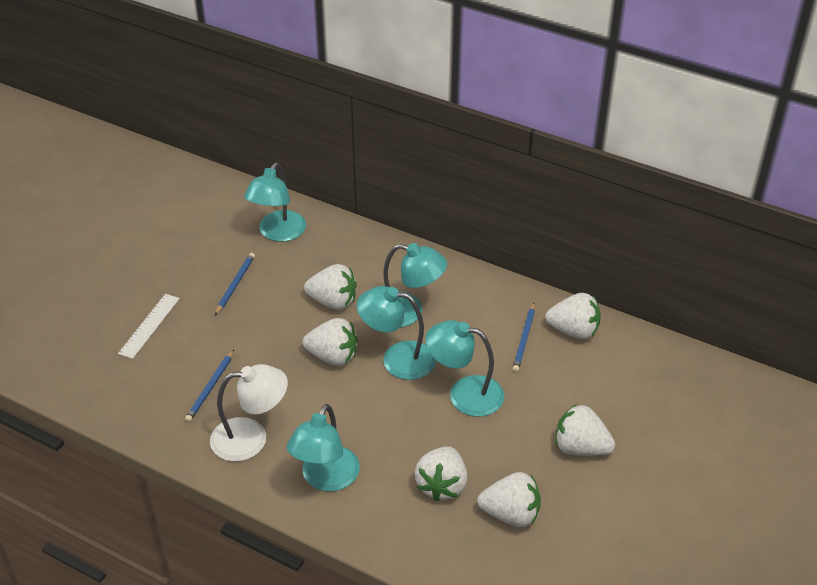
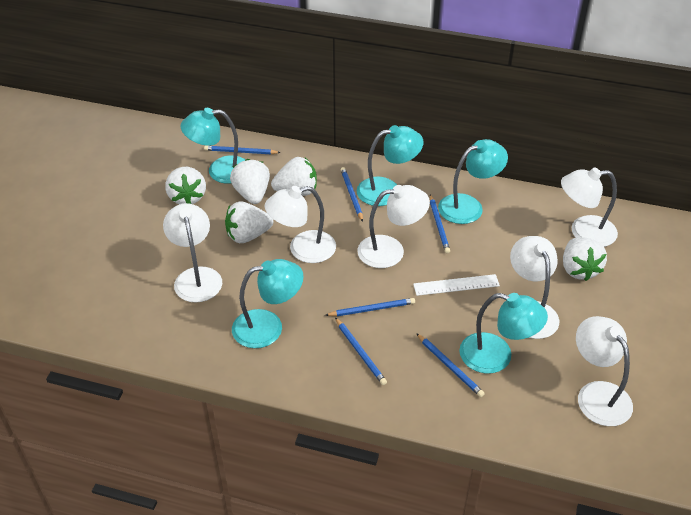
blue pencil: 3 -> 6
white lamp: 1 -> 6
white strawberry: 6 -> 5

